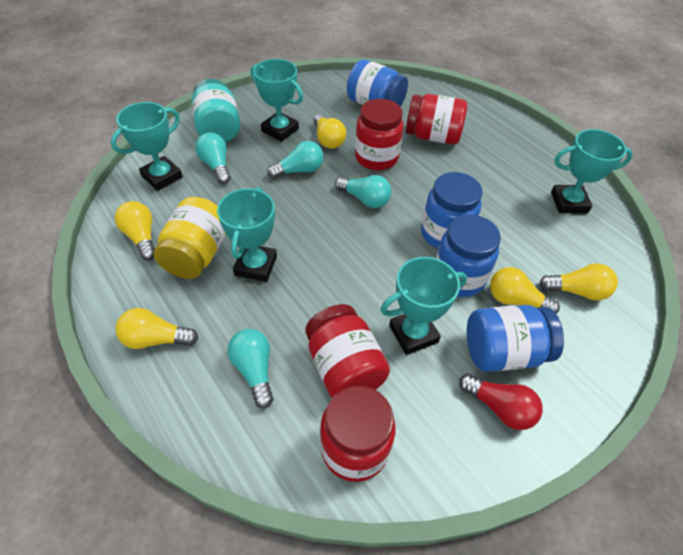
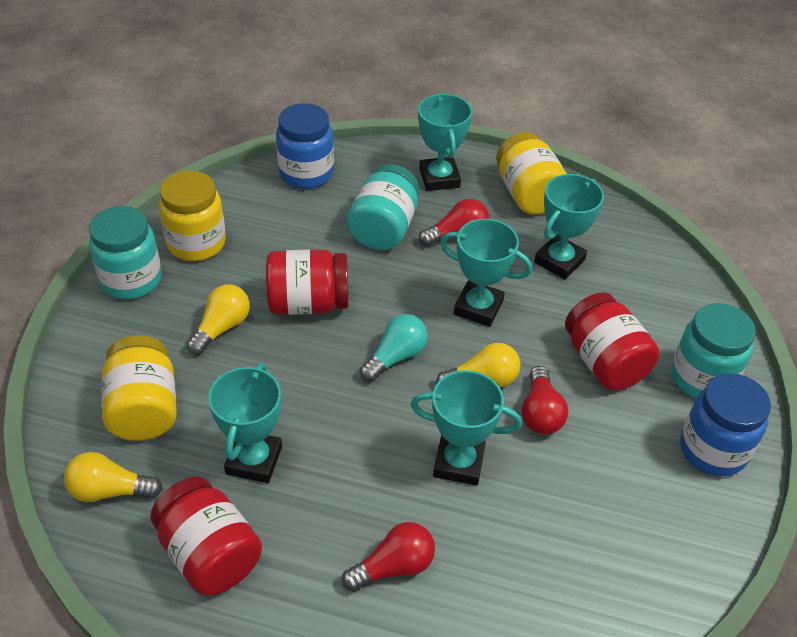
blue jar: 4 -> 2
red jar: 4 -> 3
red light bulb: 1 -> 3
turquoise jar: 1 -> 3
turquoise light bulb: 4 -> 1
yellow jar: 1 -> 3
yellow light bulb: 5 -> 3

